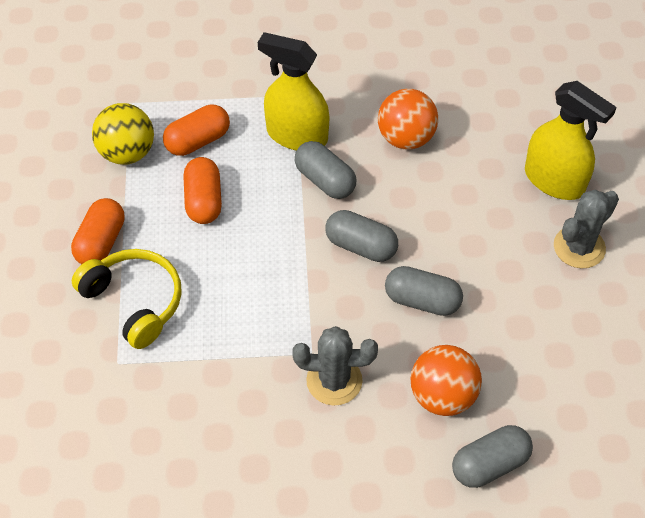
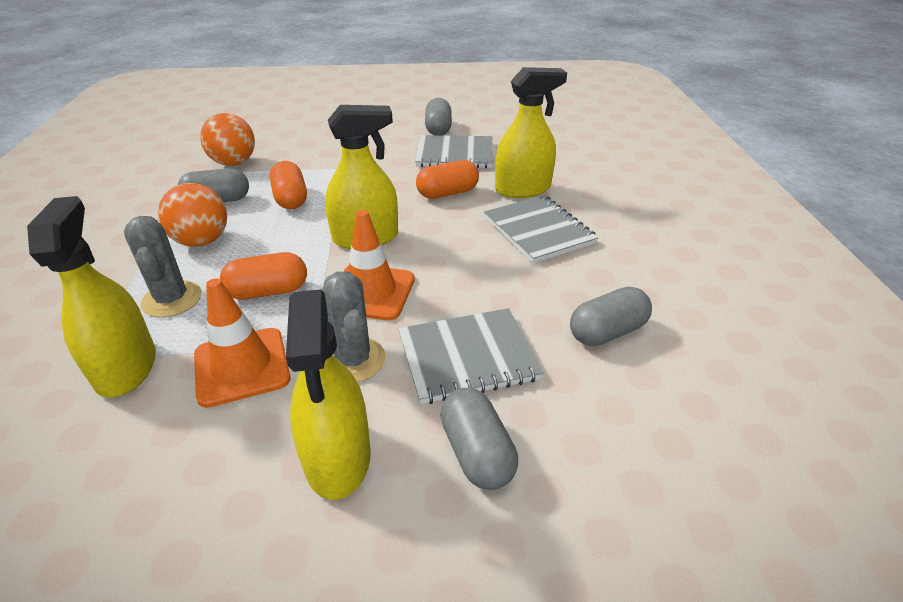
grey notebook: 0 -> 3
orange traffic cone: 0 -> 2
yellow ball: 1 -> 0
yellow headphones: 1 -> 0
yellow spray bottle: 2 -> 4

